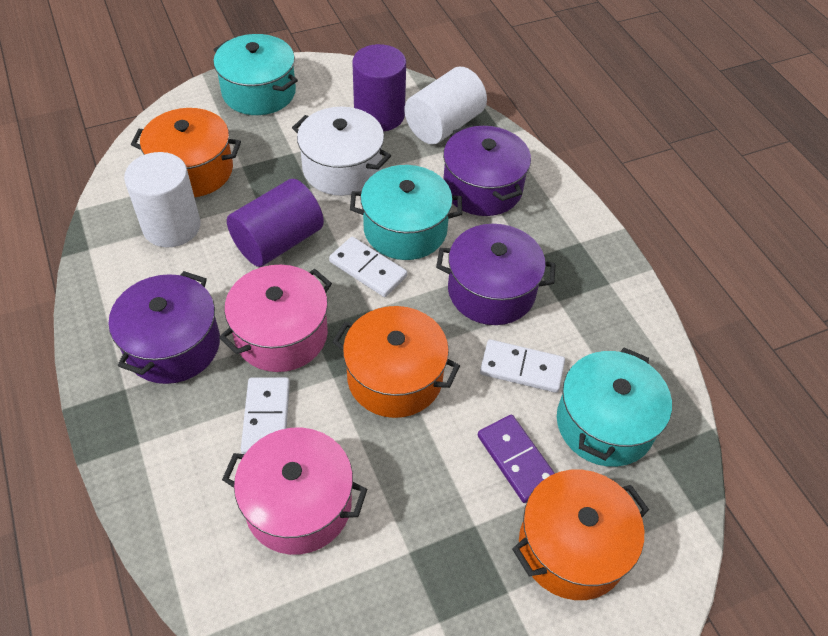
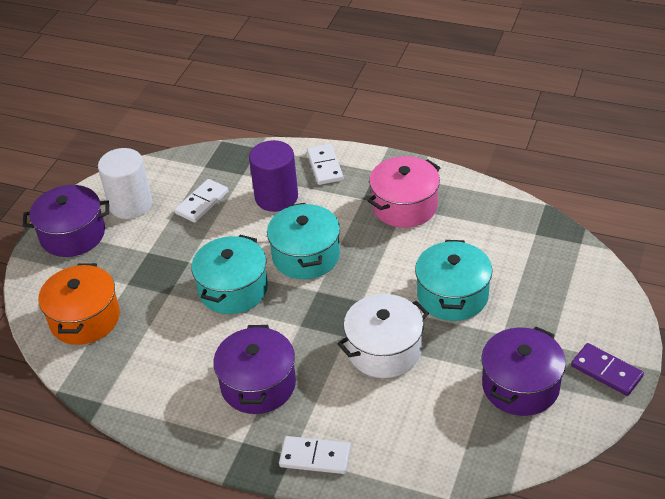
orange pot: 3 -> 1
pink pot: 2 -> 1
purple cylinder: 2 -> 1
white cylinder: 2 -> 1

